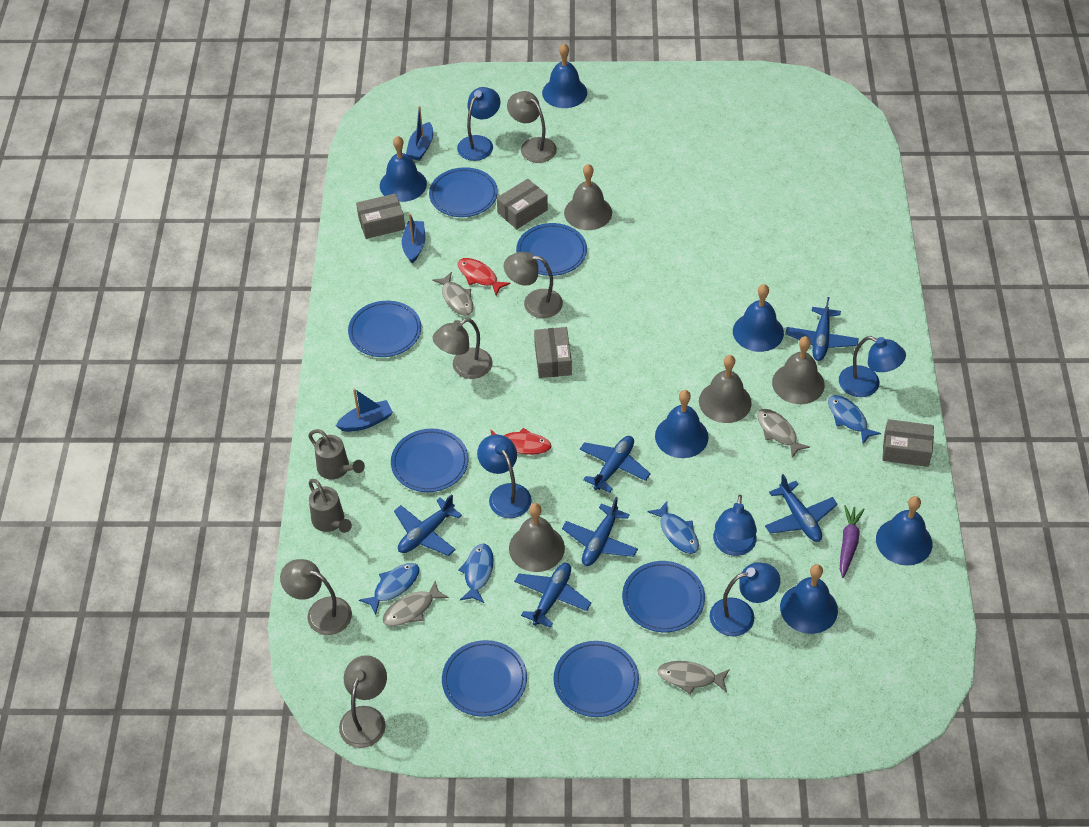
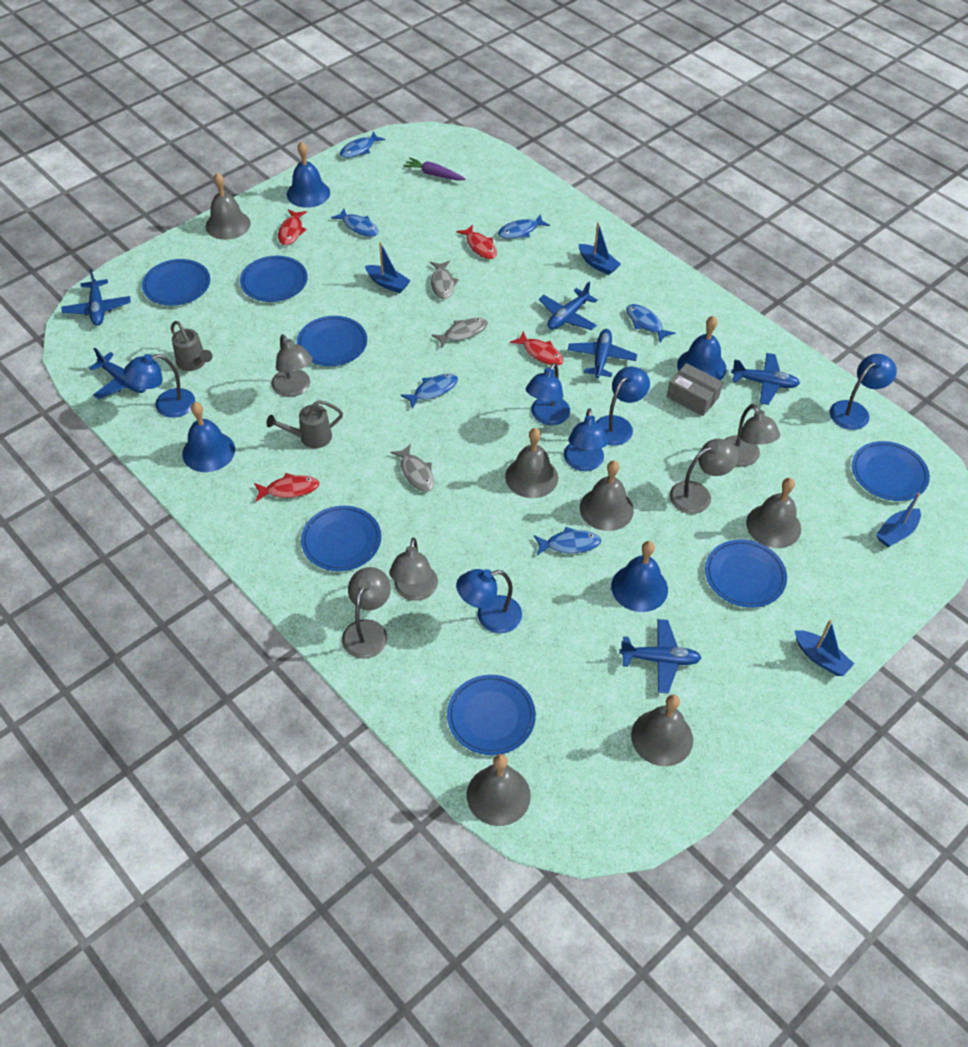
blue bell: 6 -> 4
blue boat: 3 -> 4
blue fish: 4 -> 6
blue lamp: 5 -> 6
grey bell: 4 -> 6
grey box: 4 -> 1
grey fish: 4 -> 3
red fish: 2 -> 4

